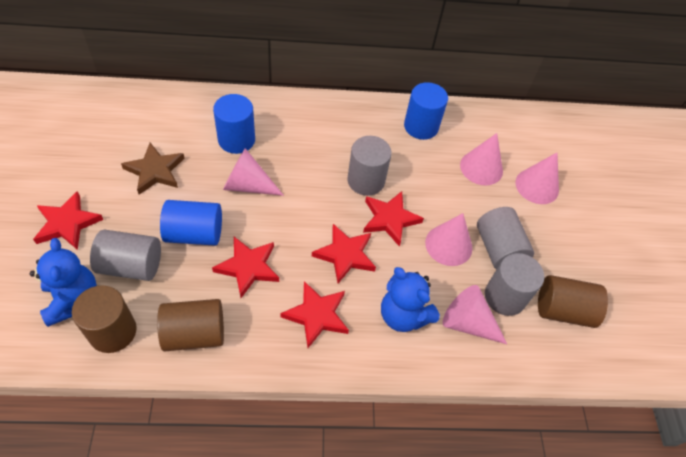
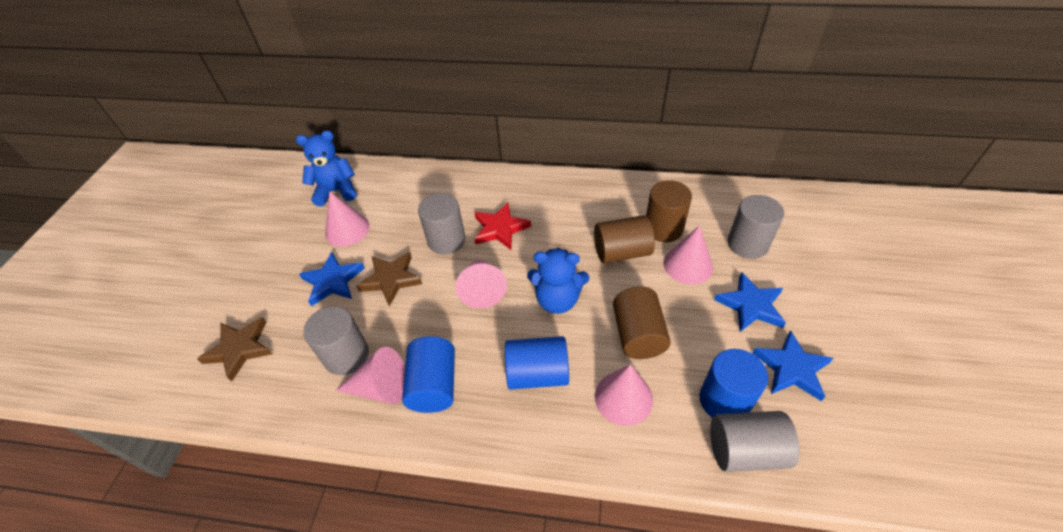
blue star: 0 -> 3
brown star: 1 -> 2
red star: 5 -> 1

